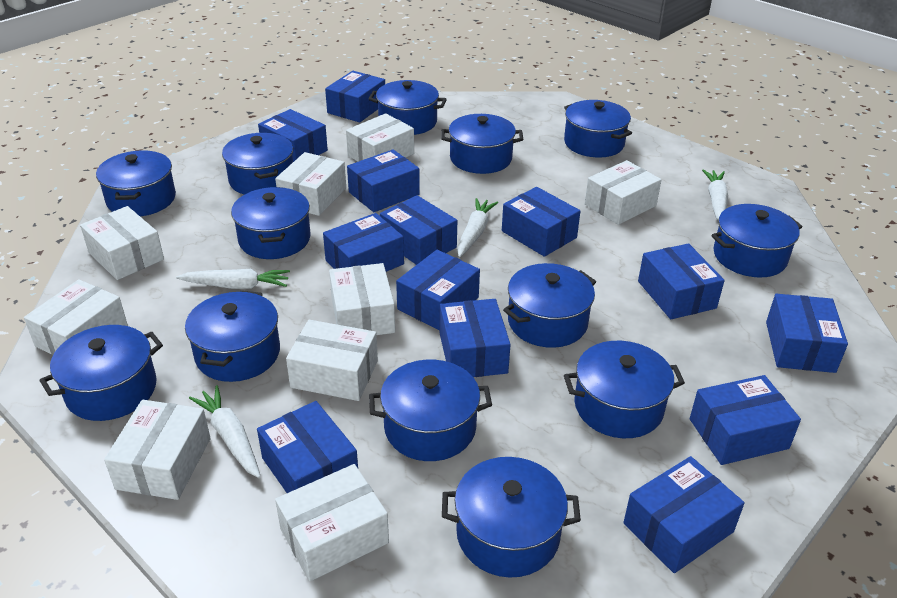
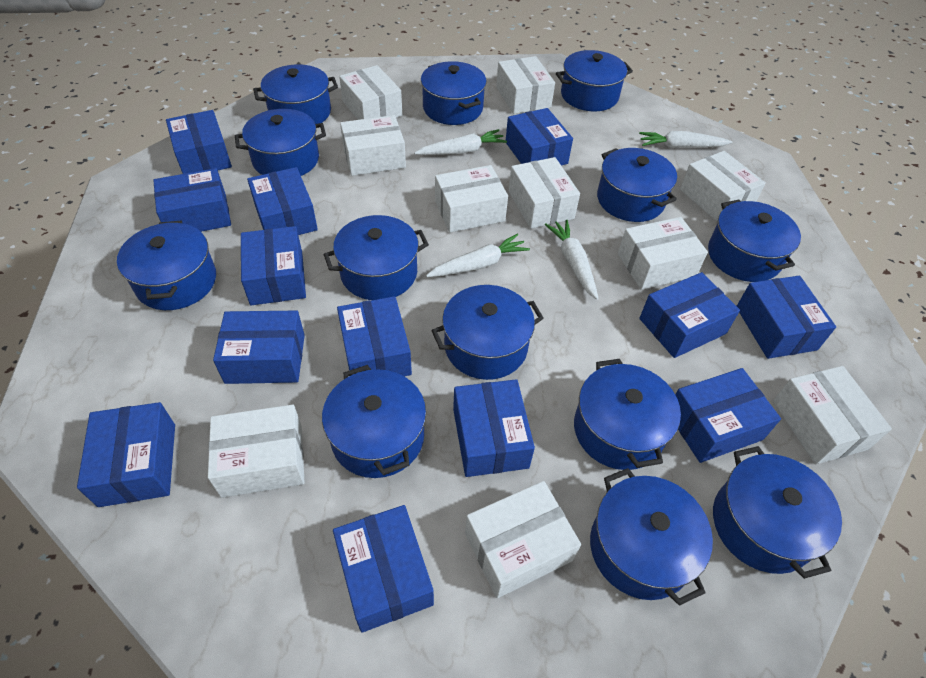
white box: 9 -> 10

